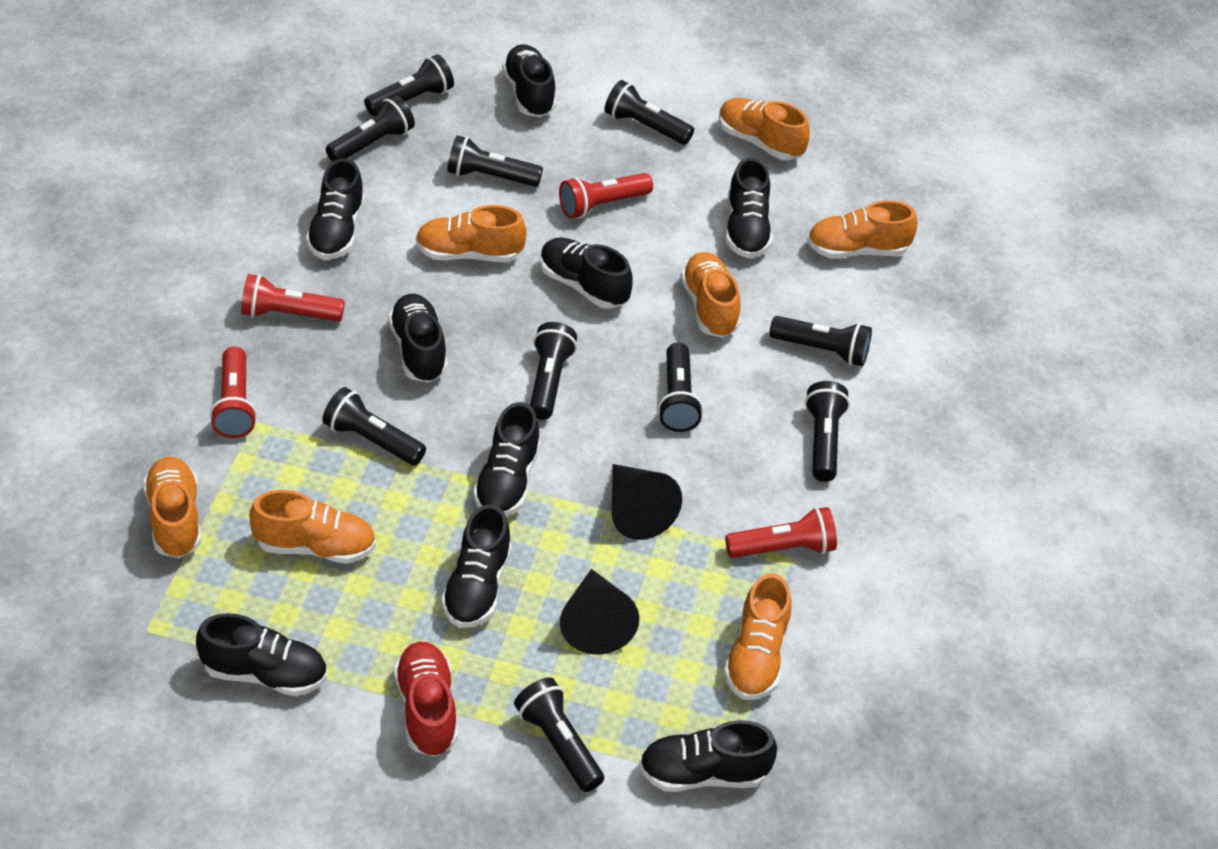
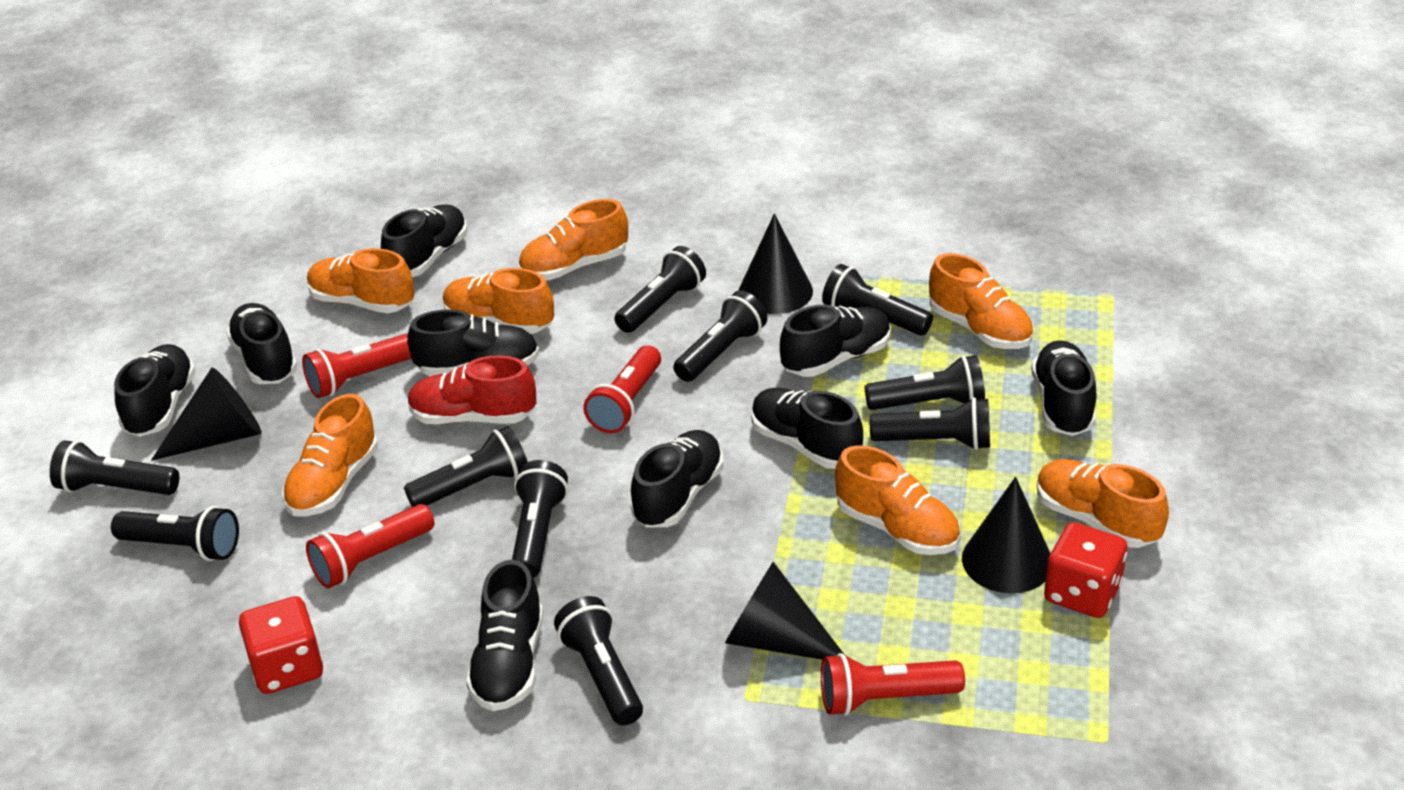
black cone: 2 -> 4
red dice: 0 -> 2

